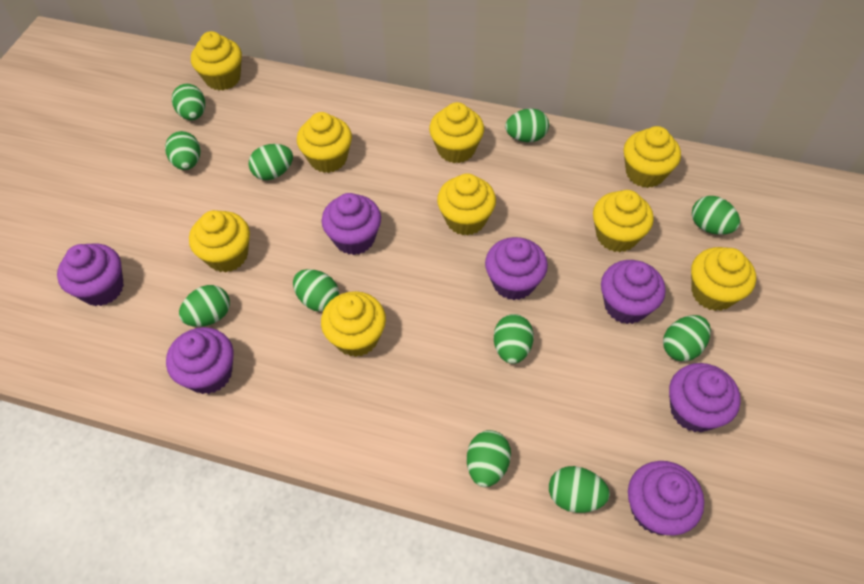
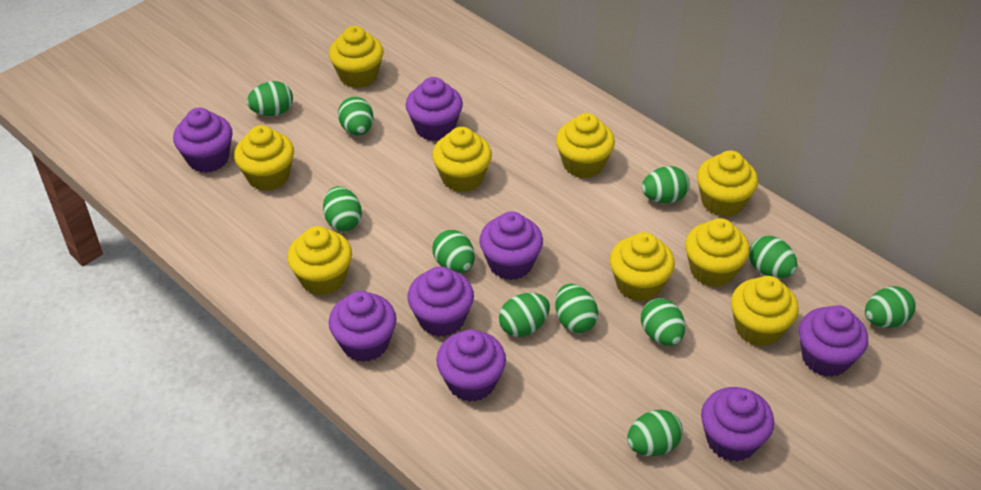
purple cupcake: 7 -> 8

